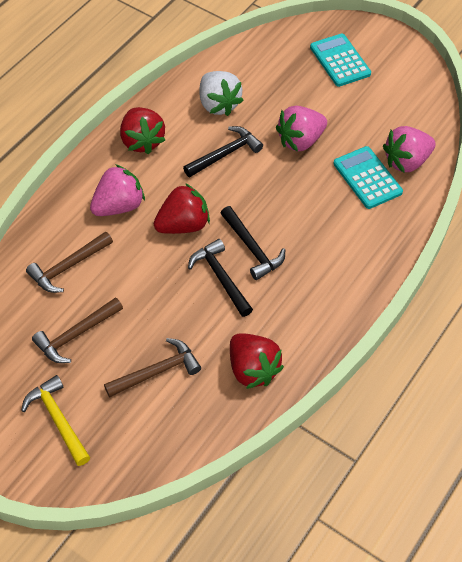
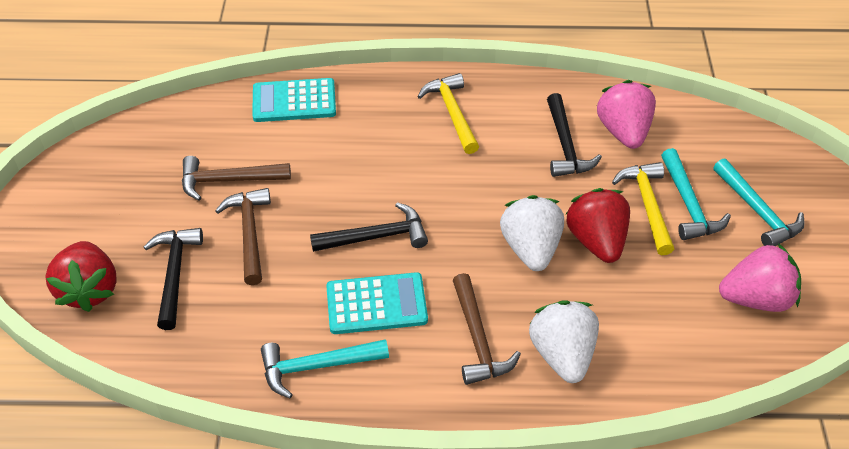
pink strawberry: 3 -> 2
red strawberry: 3 -> 2
turquoise hammer: 0 -> 3
white strawberry: 1 -> 2
yellow hammer: 1 -> 2

